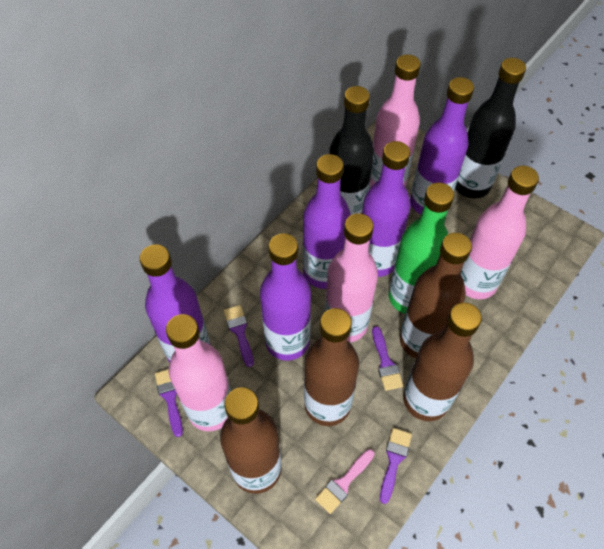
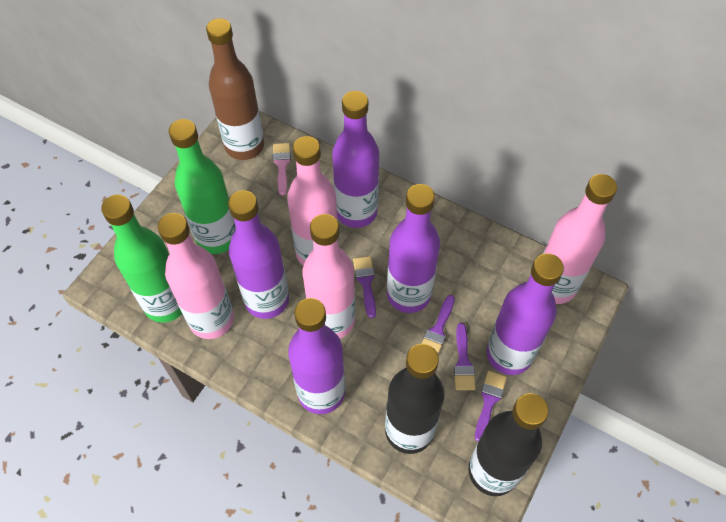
brown bottle: 4 -> 1
green bottle: 1 -> 2

